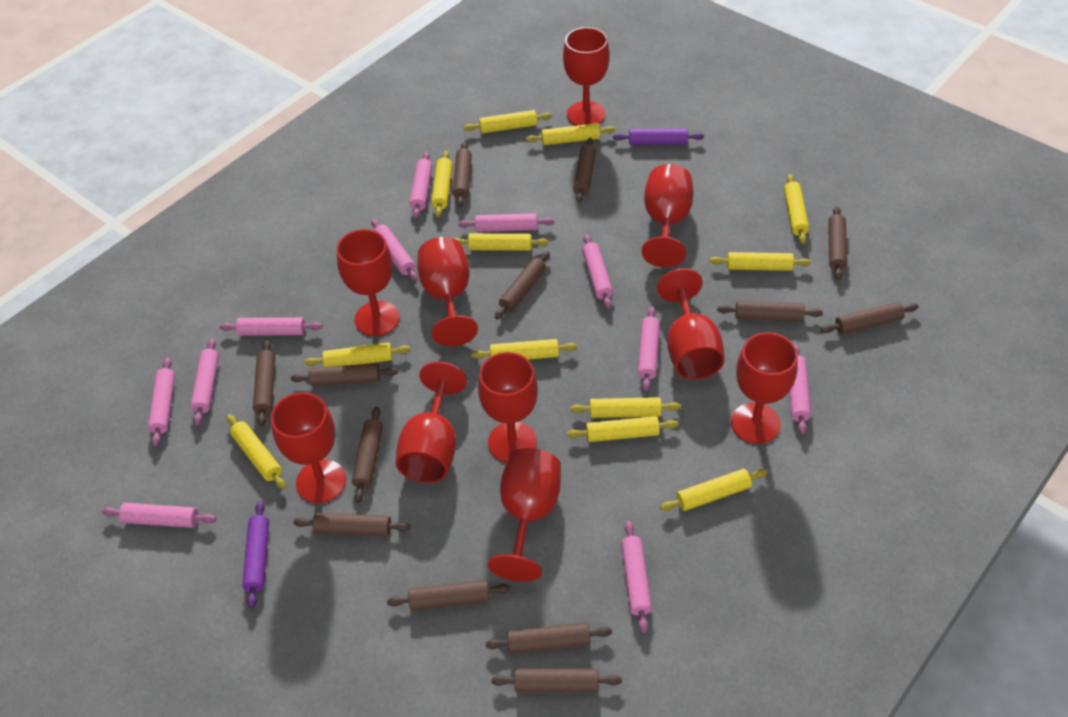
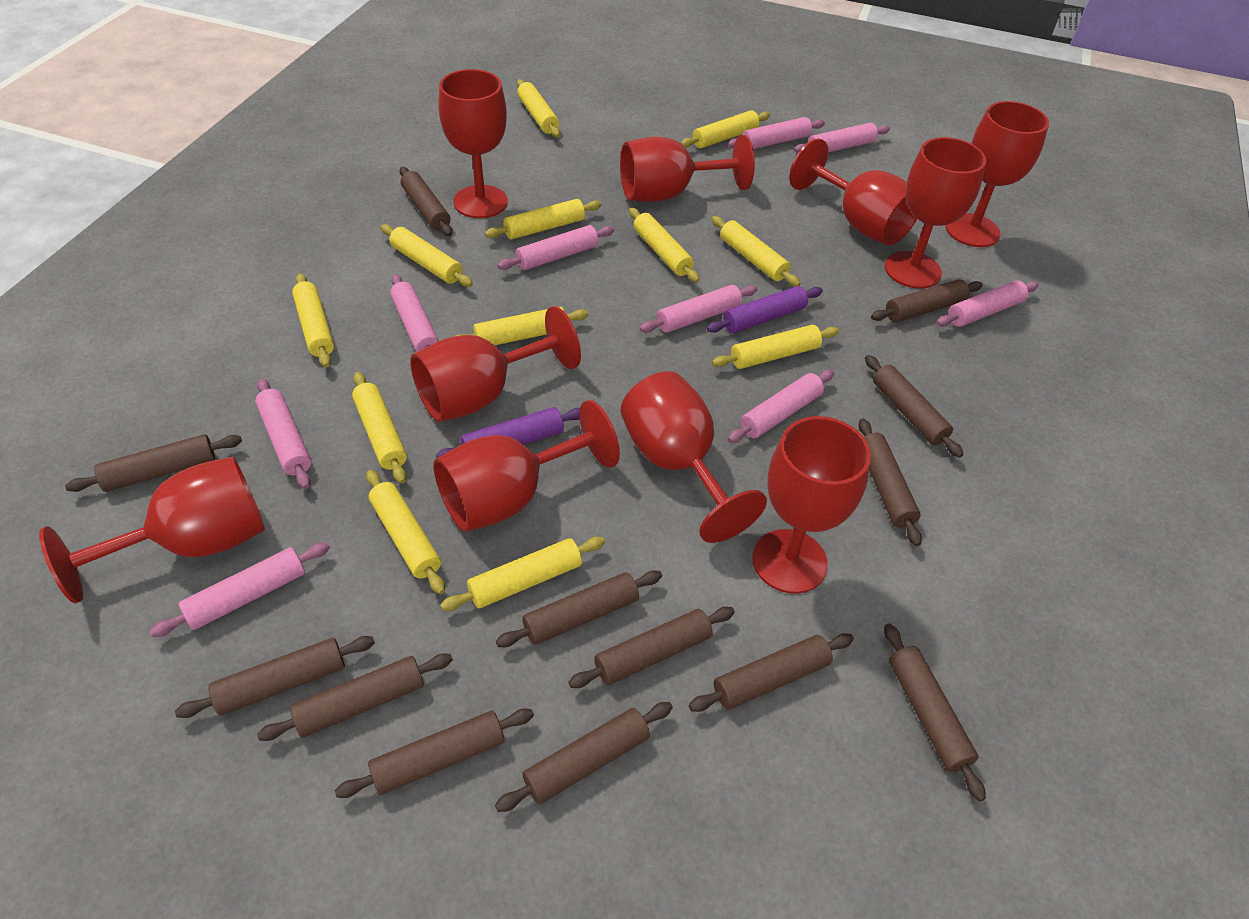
pink rolling pin: 11 -> 9

